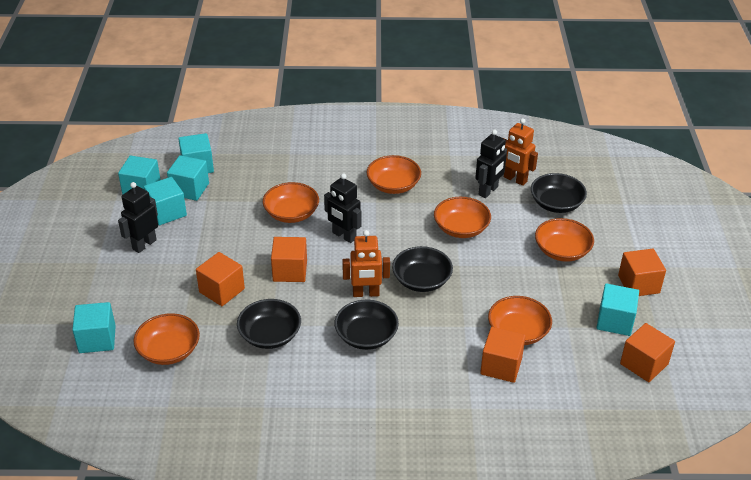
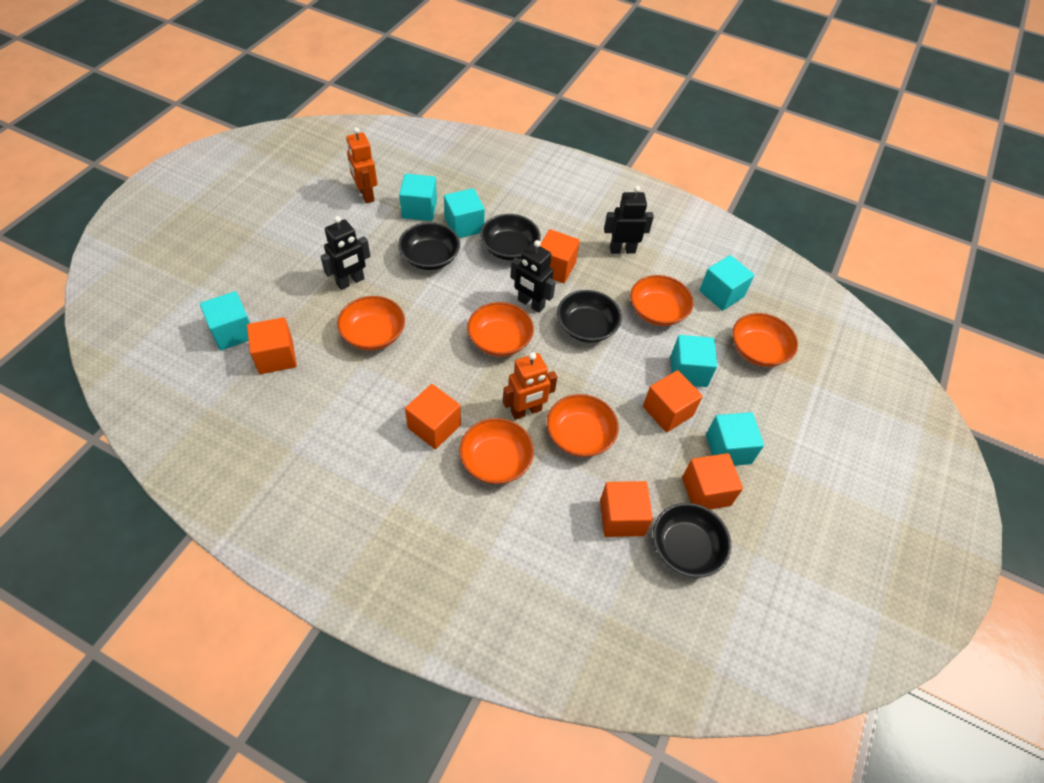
orange cube: 5 -> 6

